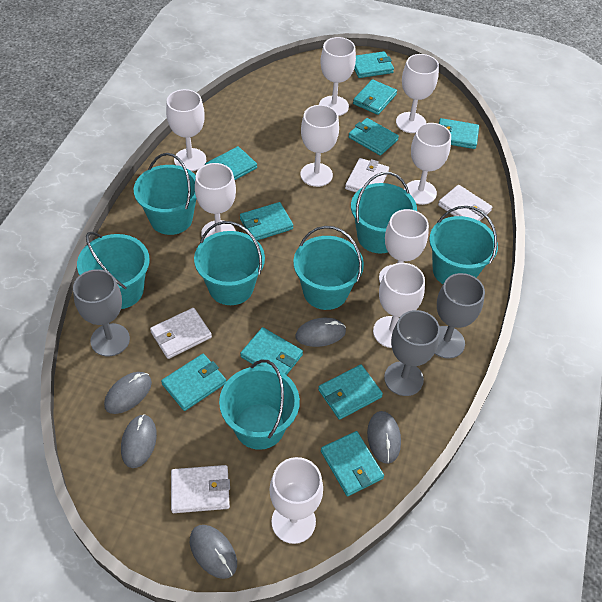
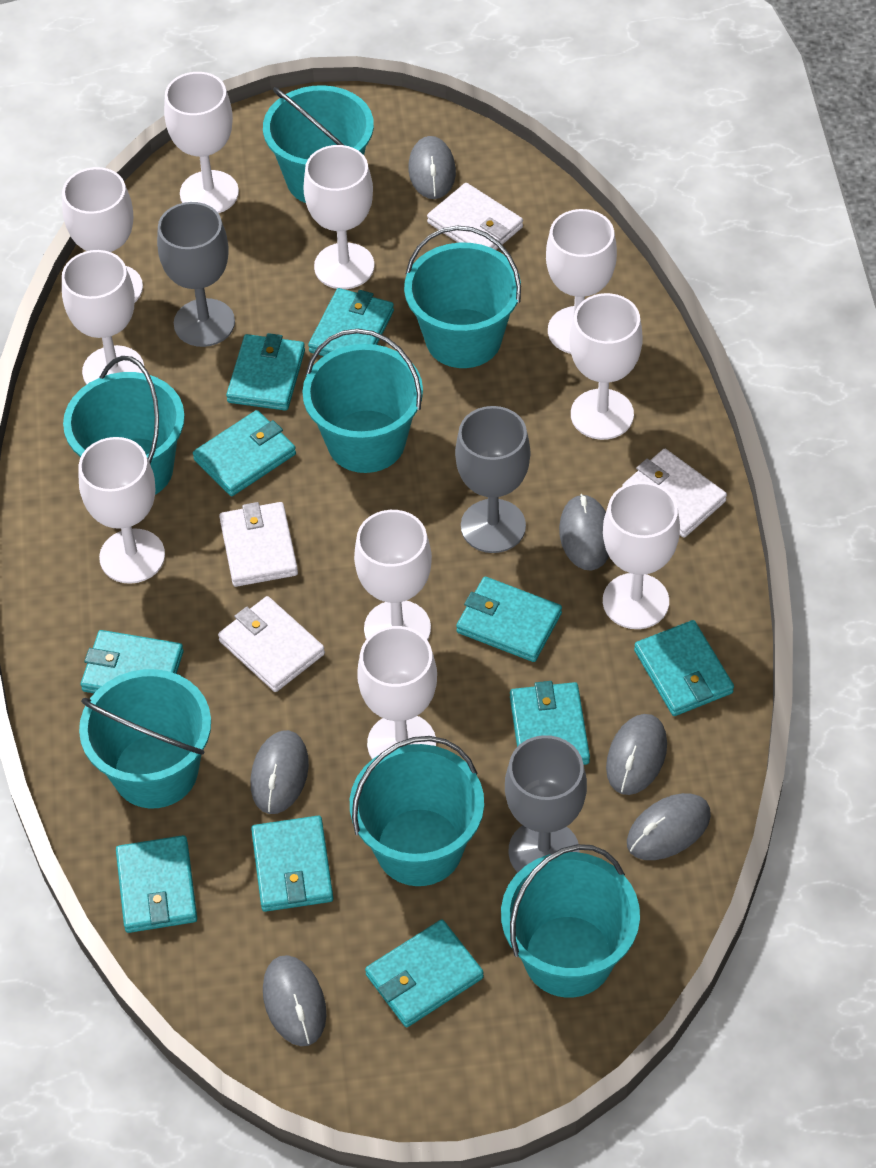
grey mouse: 5 -> 6
white goblet: 9 -> 10

